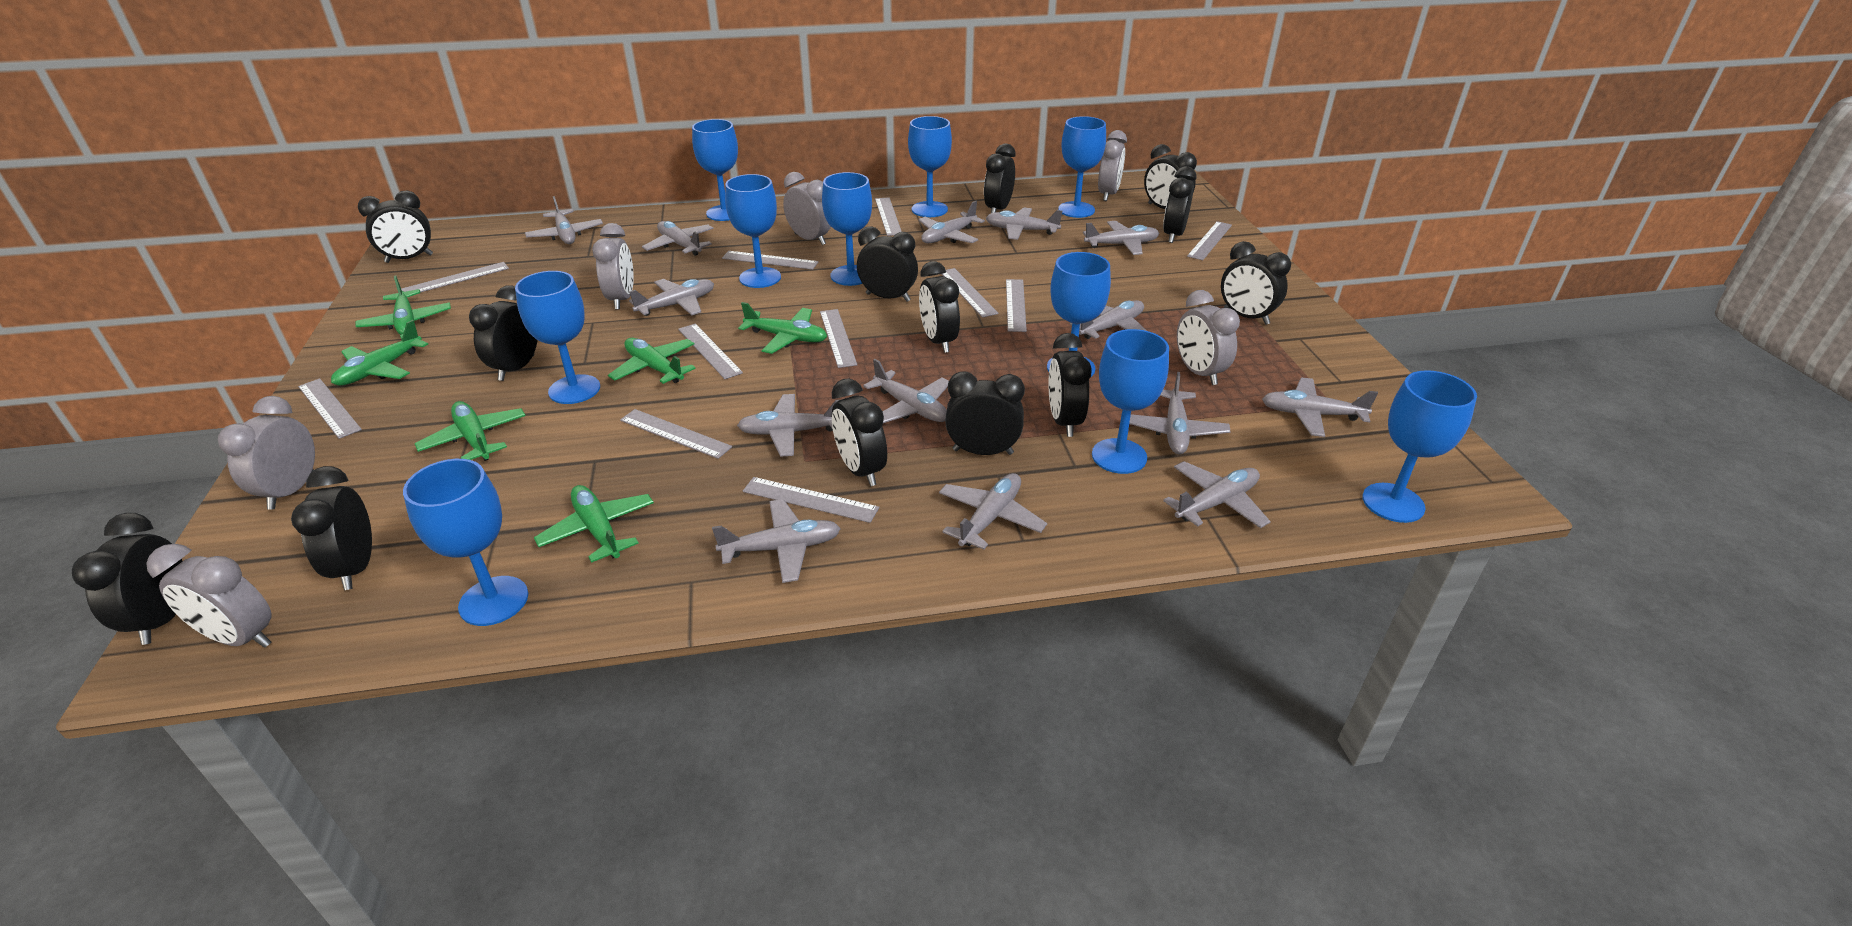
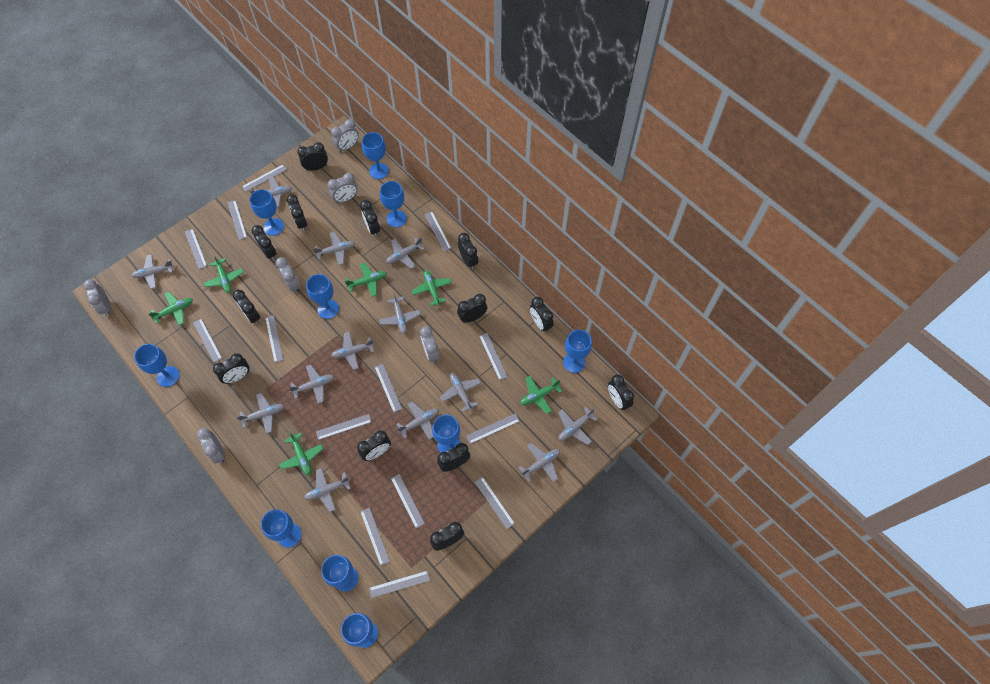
grey plane: 14 -> 13
grey ruler: 11 -> 14

